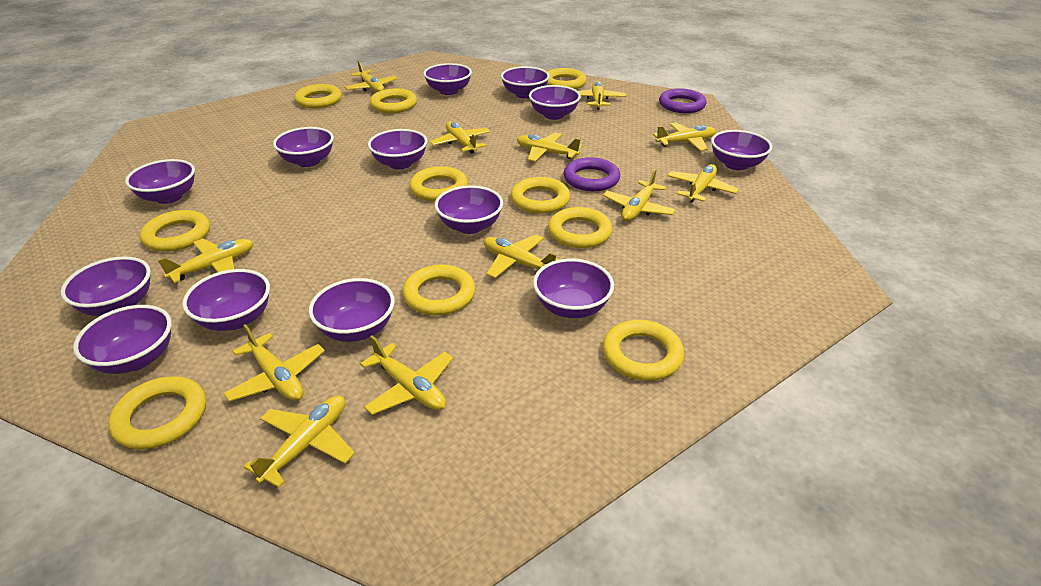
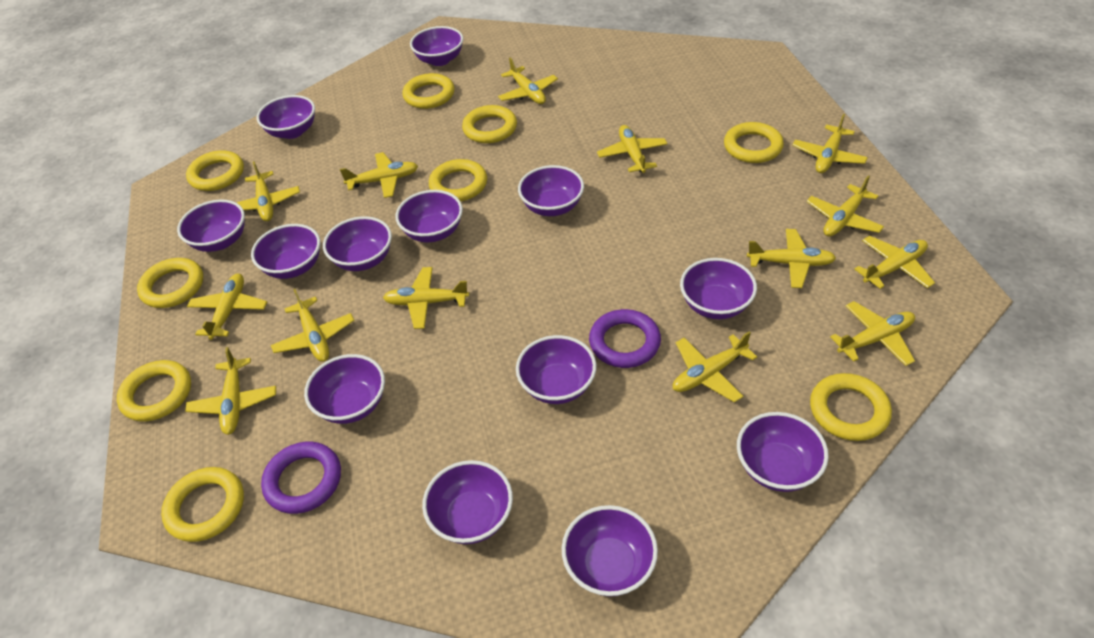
yellow plane: 12 -> 14
yellow ring: 10 -> 9

